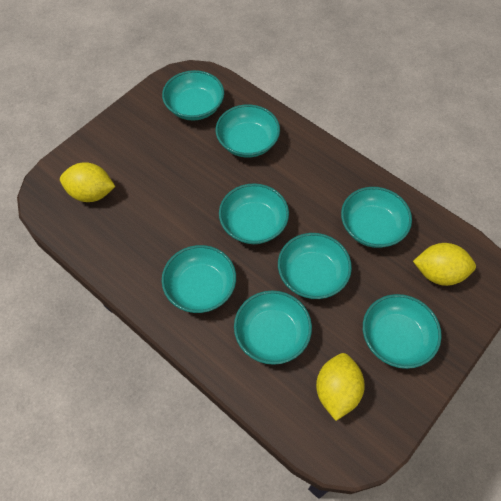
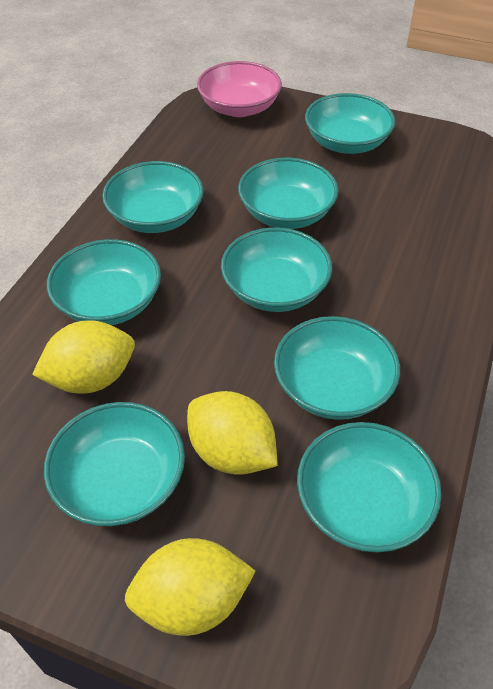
pink bowl: 0 -> 1

